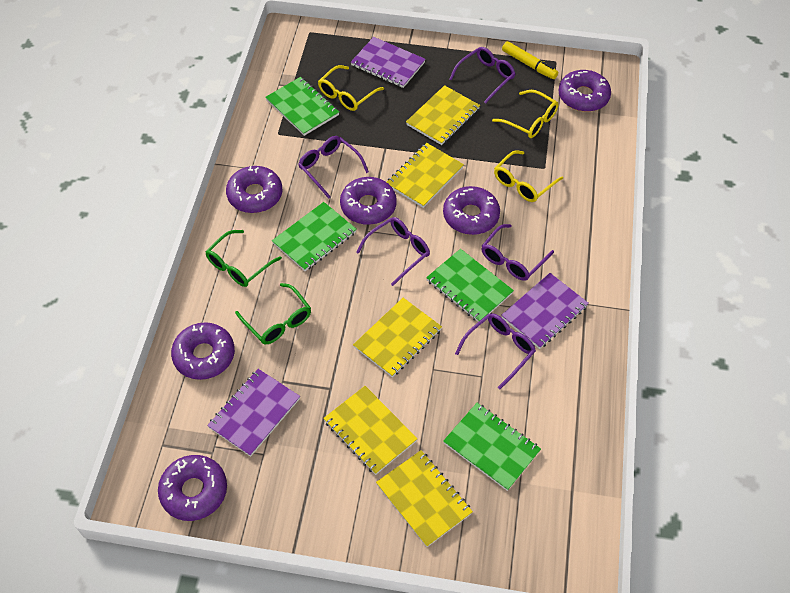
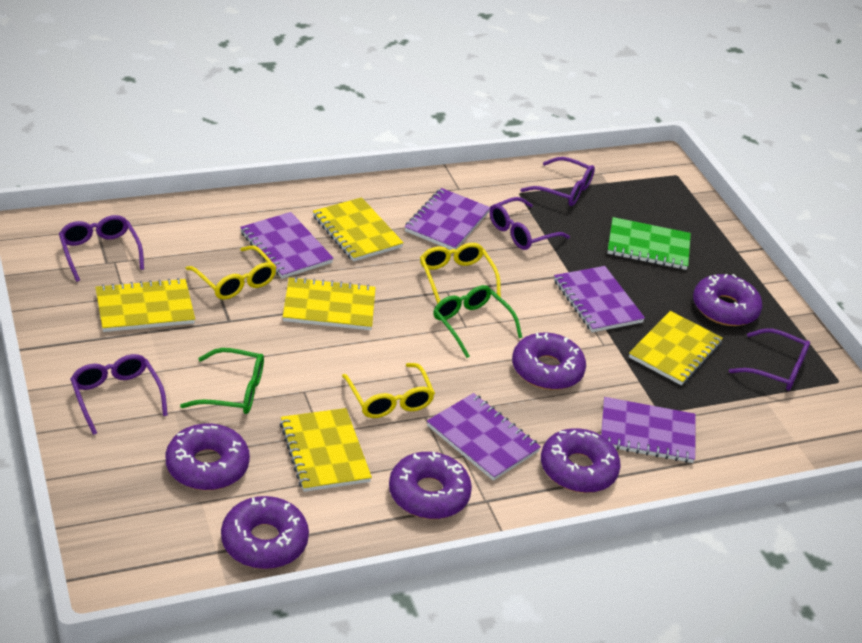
green notebook: 4 -> 1
purple notebook: 3 -> 5
yellow marker: 1 -> 0

